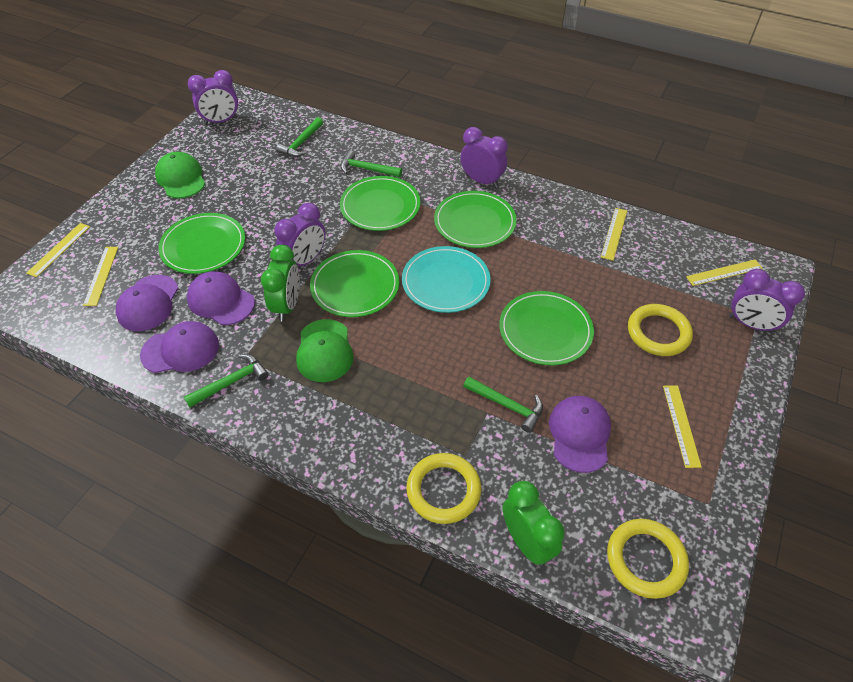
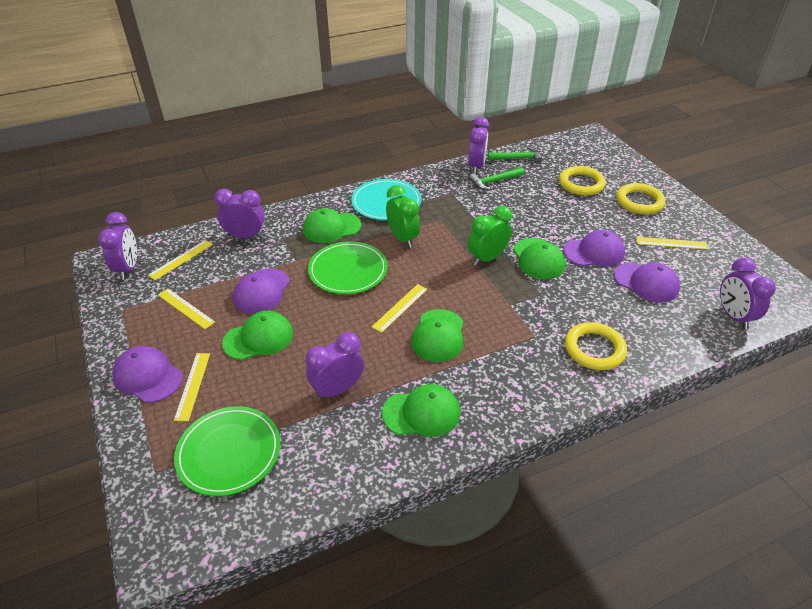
green cap: 2 -> 5
green hammer: 4 -> 2
green plate: 5 -> 2
purple clock: 4 -> 5

